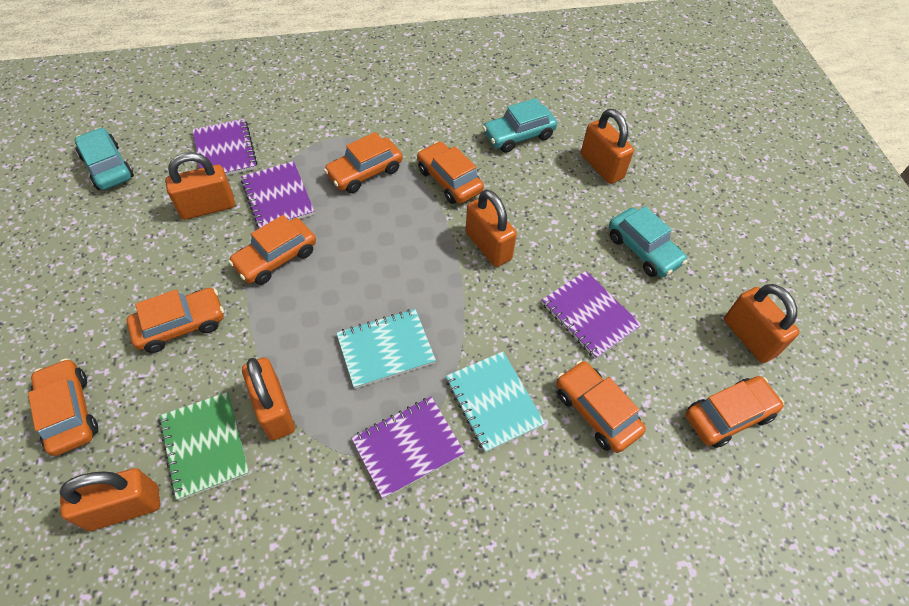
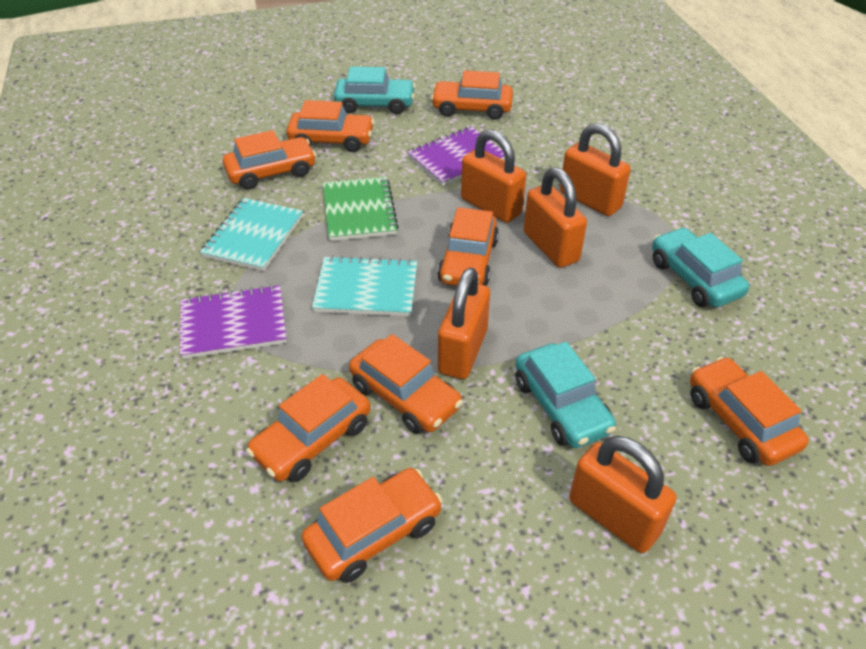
orange car: 7 -> 8
orange padlock: 6 -> 5
purple notebook: 4 -> 2

